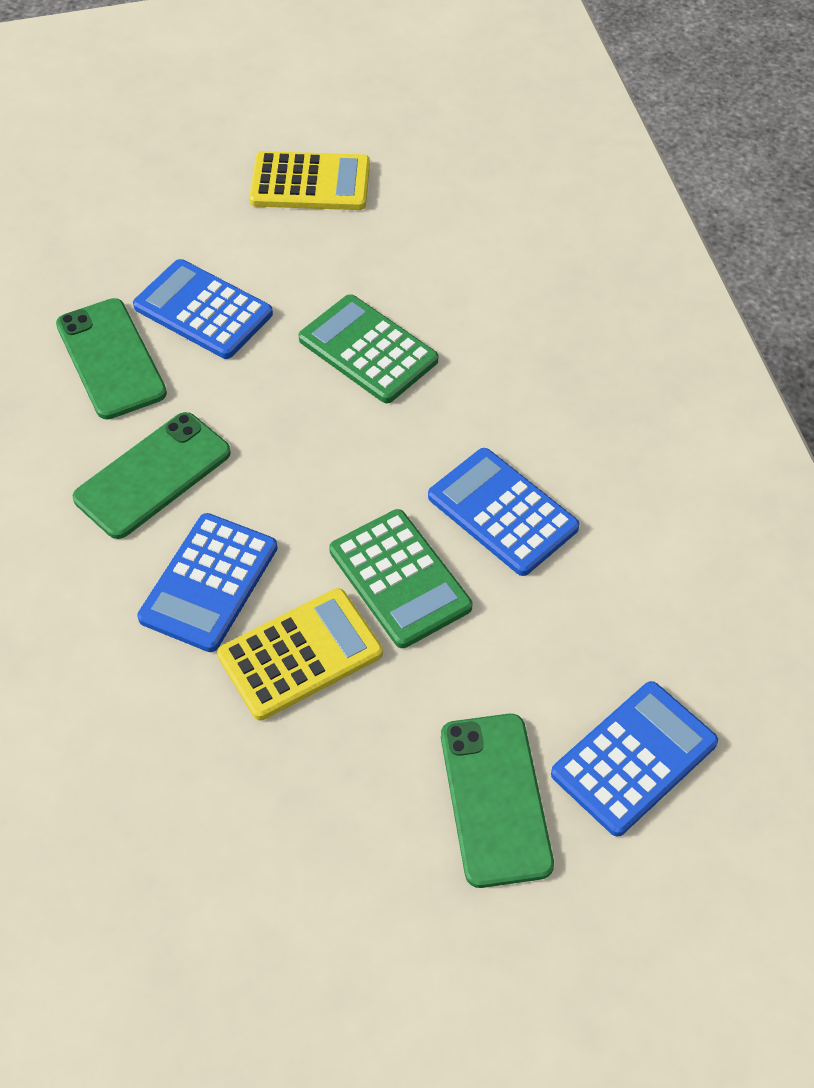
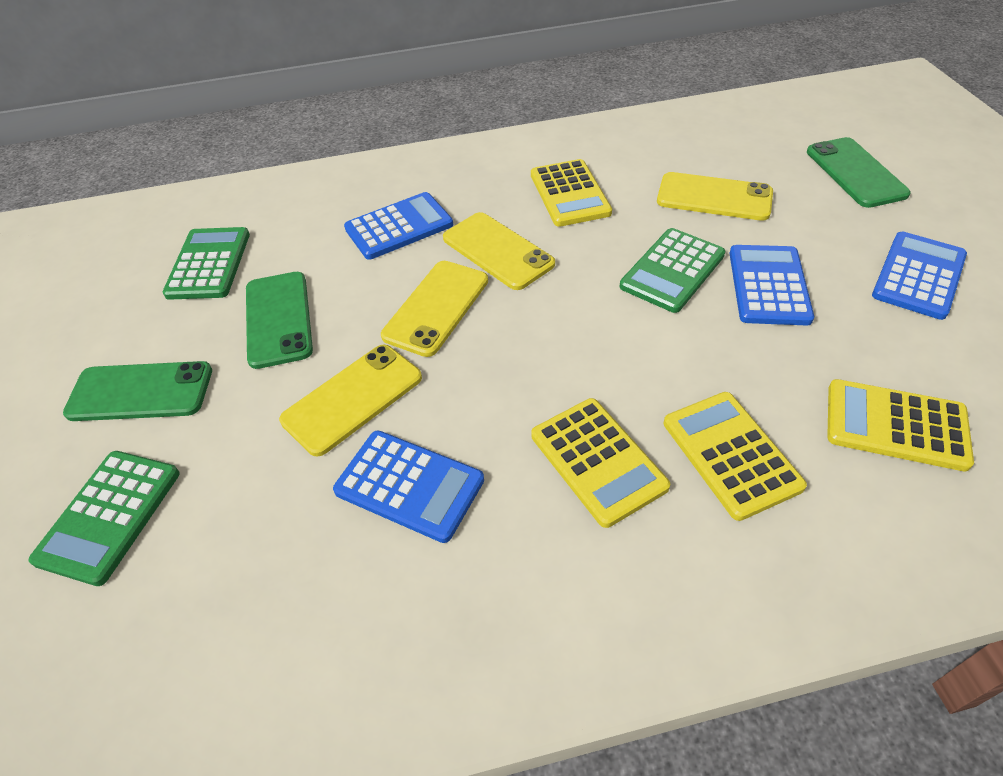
green calculator: 2 -> 3
yellow calculator: 2 -> 4
yellow phone: 0 -> 4

